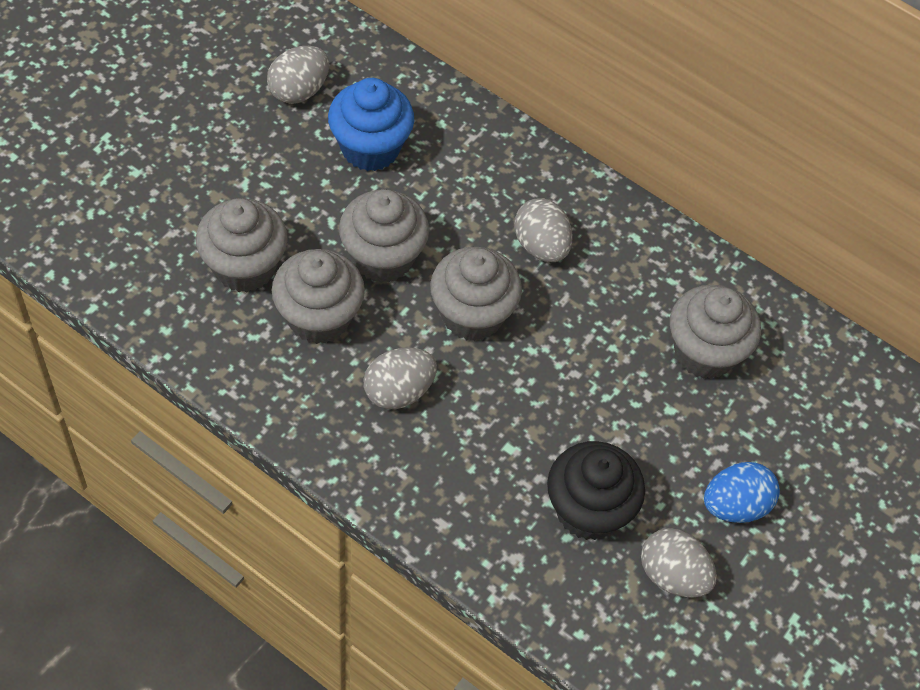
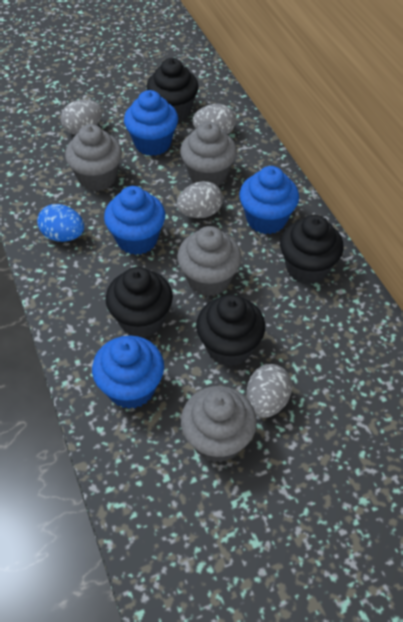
black cupcake: 1 -> 4
blue cupcake: 1 -> 4
grey cupcake: 5 -> 4

